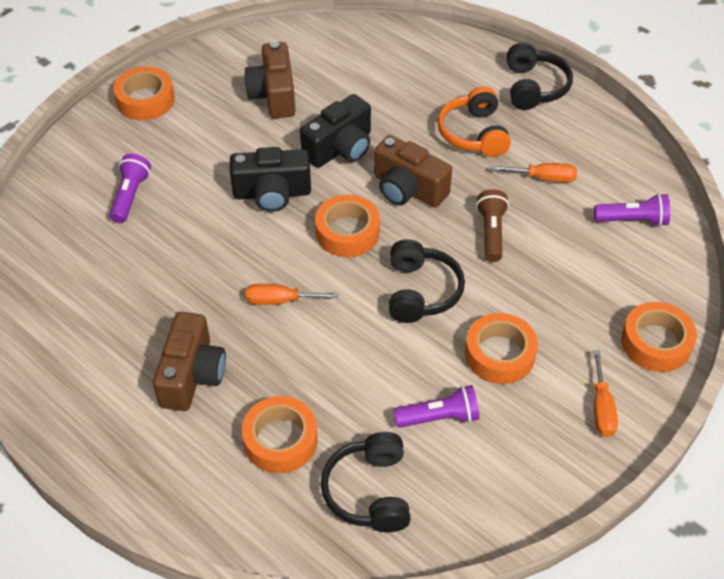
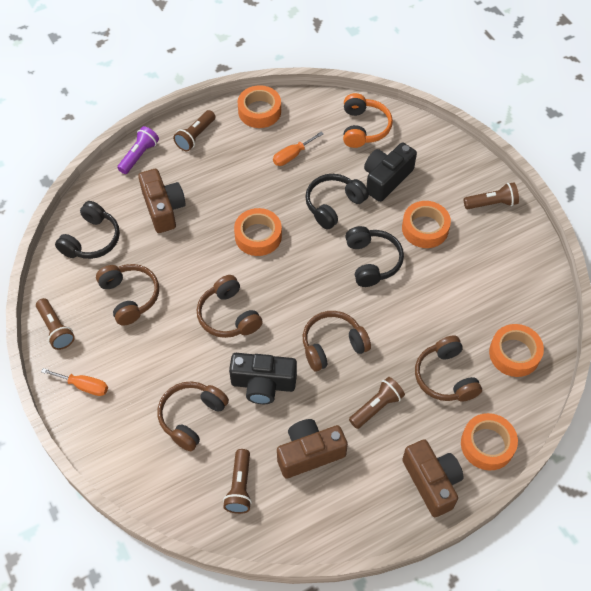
brown flashlight: 1 -> 5
brown headphones: 0 -> 5
orange screwdriver: 3 -> 2
purple flashlight: 3 -> 1

